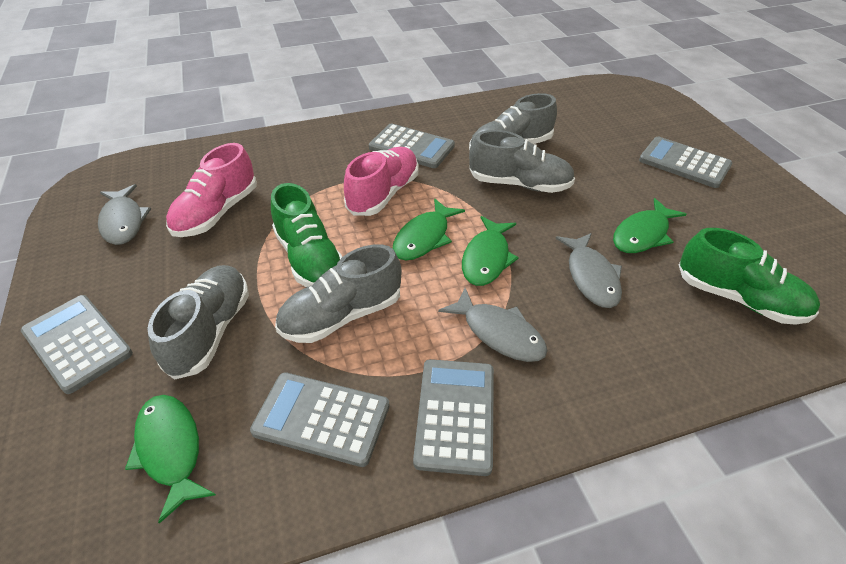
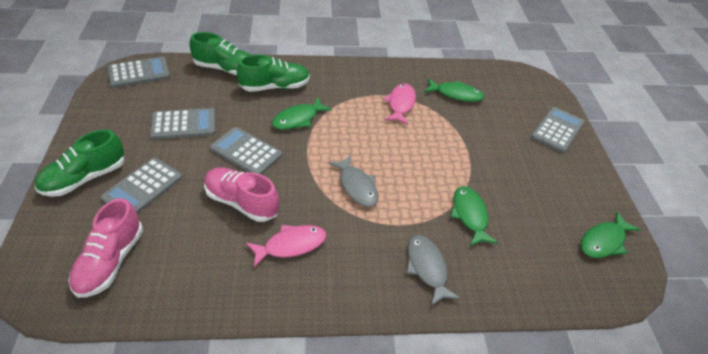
green shoe: 2 -> 3
grey fish: 3 -> 2
grey shoe: 4 -> 0
pink fish: 0 -> 2

